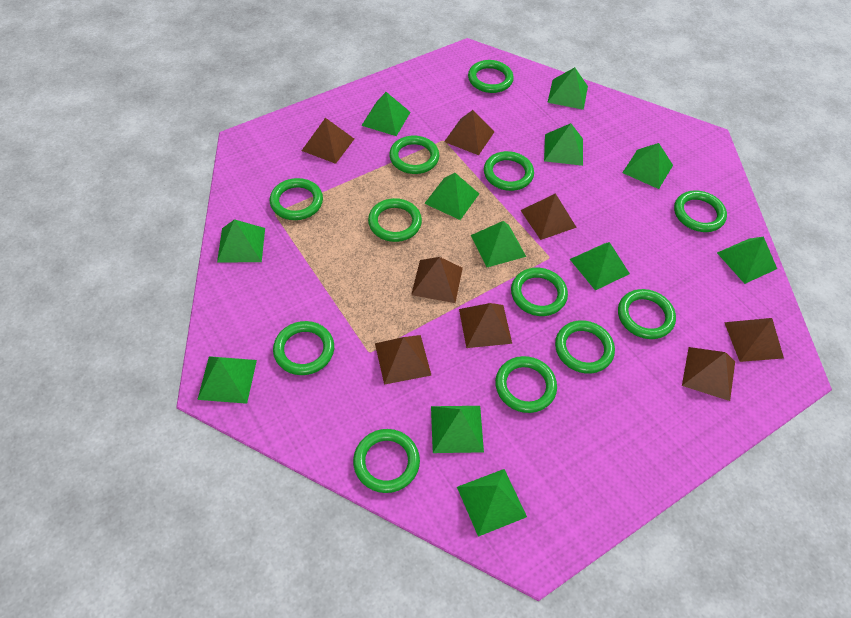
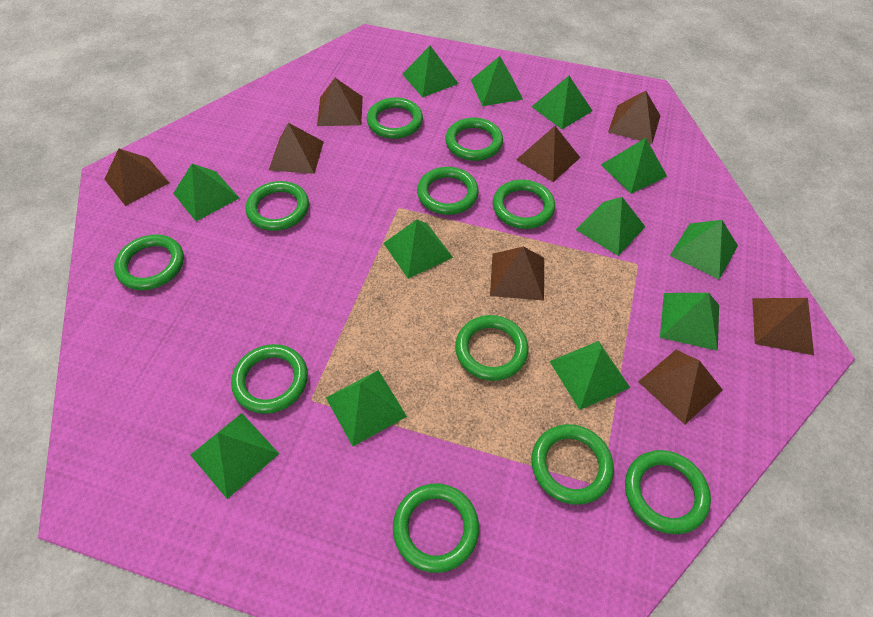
green ring: 12 -> 11

